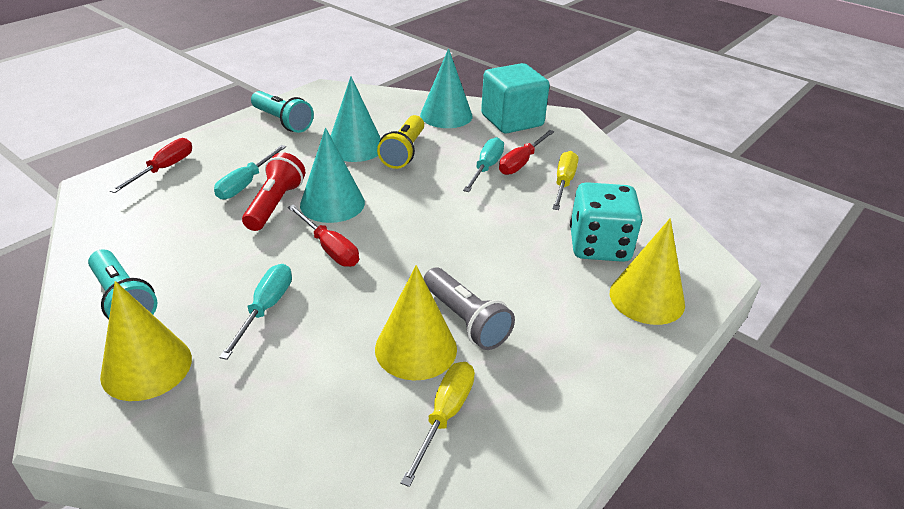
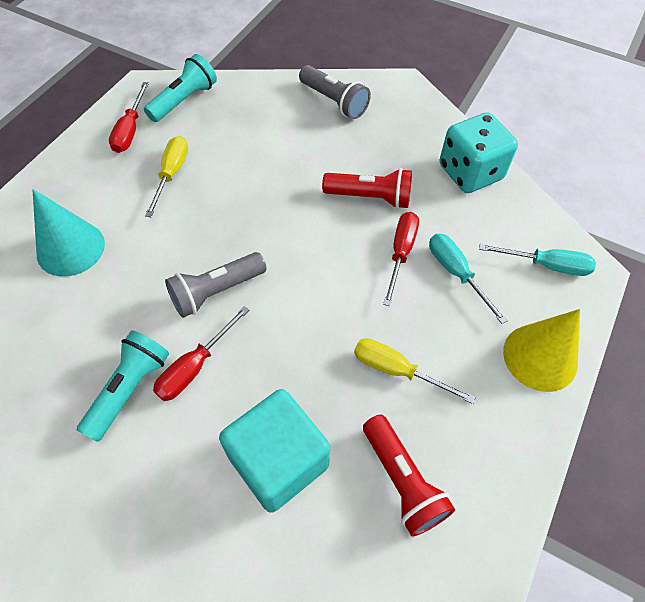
grey flashlight: 1 -> 2
red flashlight: 1 -> 2
turquoise cone: 3 -> 1
turquoise screwdriver: 3 -> 2
yellow cone: 3 -> 1
yellow flashlight: 1 -> 0

